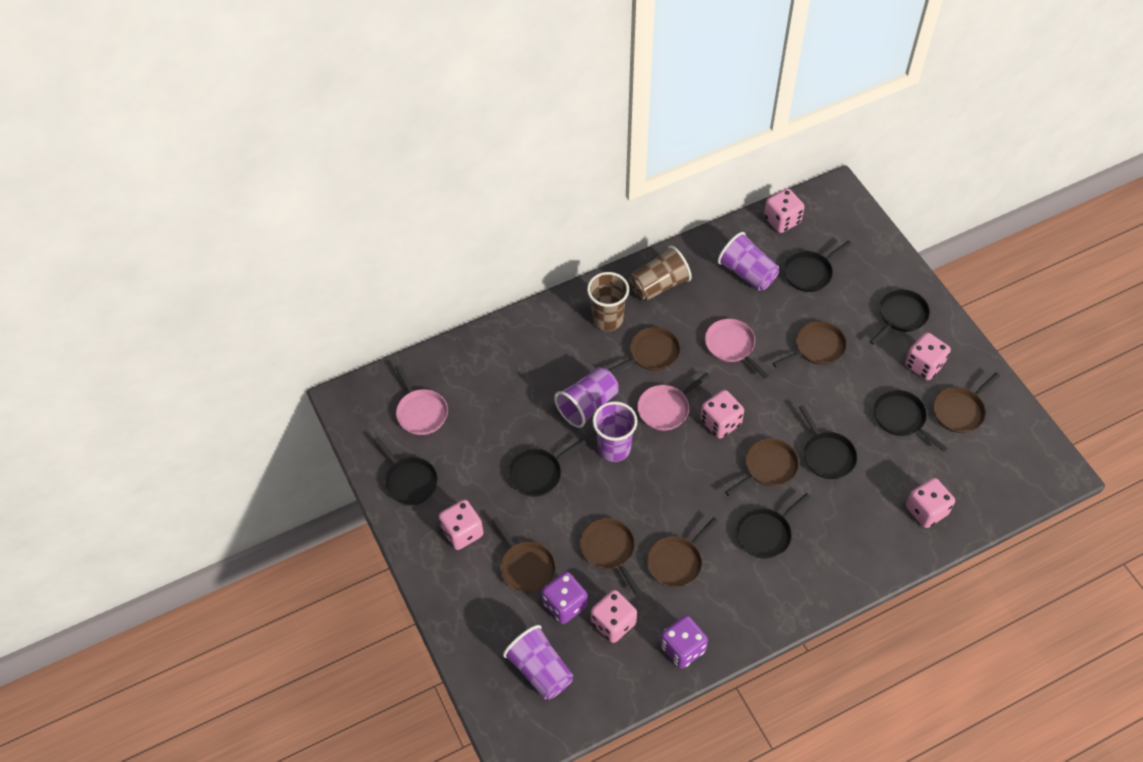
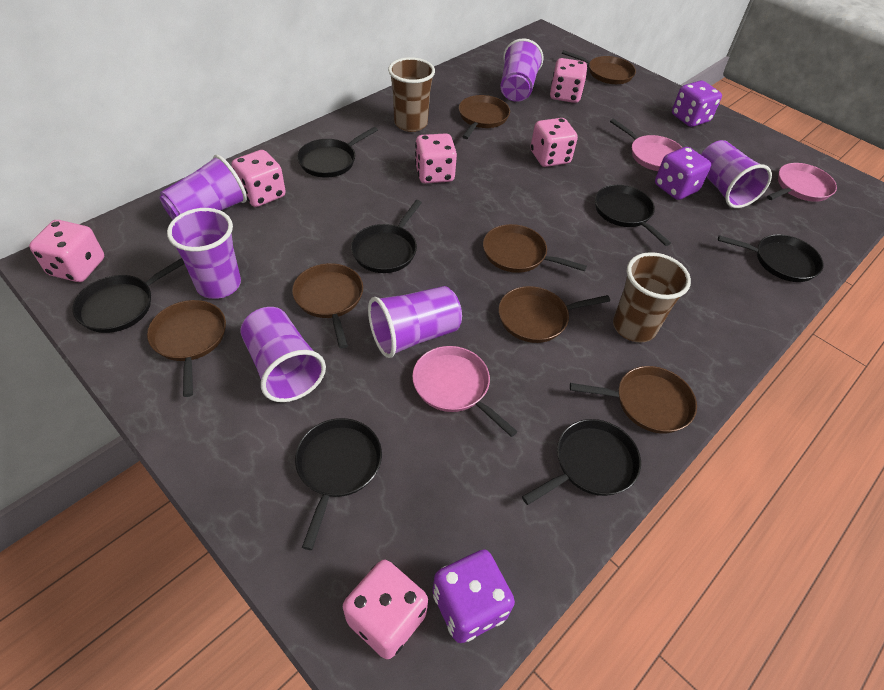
purple cup: 4 -> 6
purple dice: 2 -> 3

